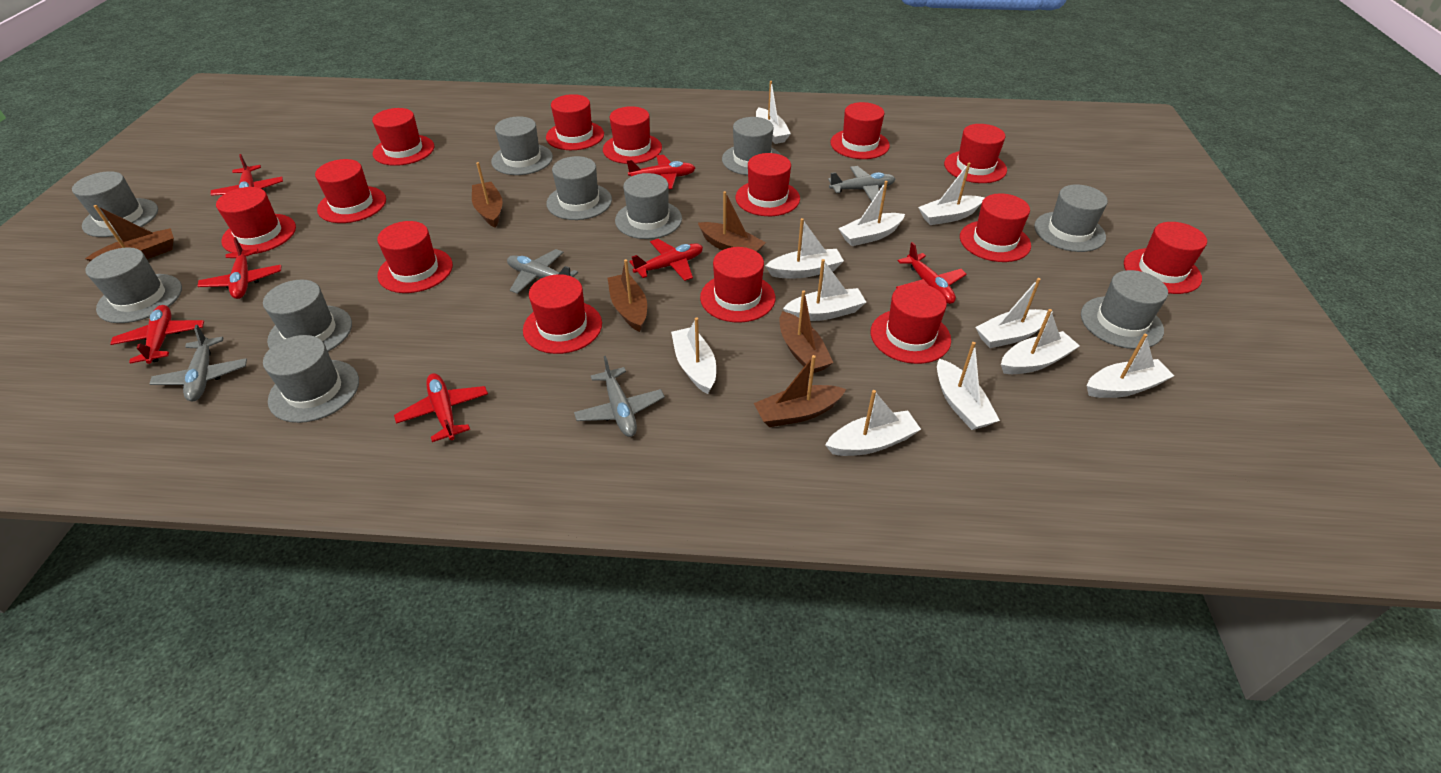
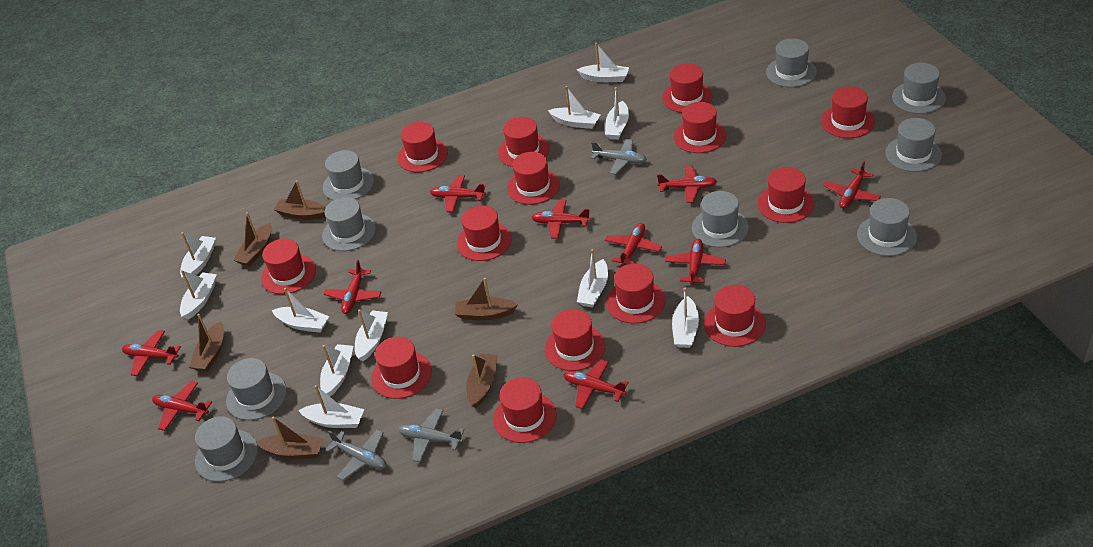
grey hat: 10 -> 9
grey plane: 4 -> 3
red plane: 7 -> 10

